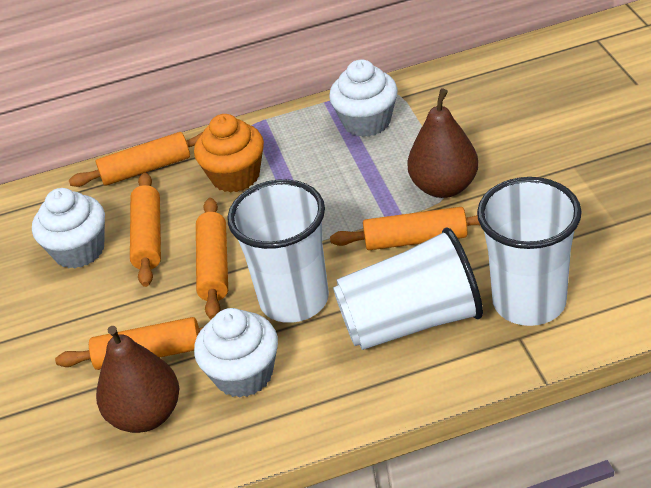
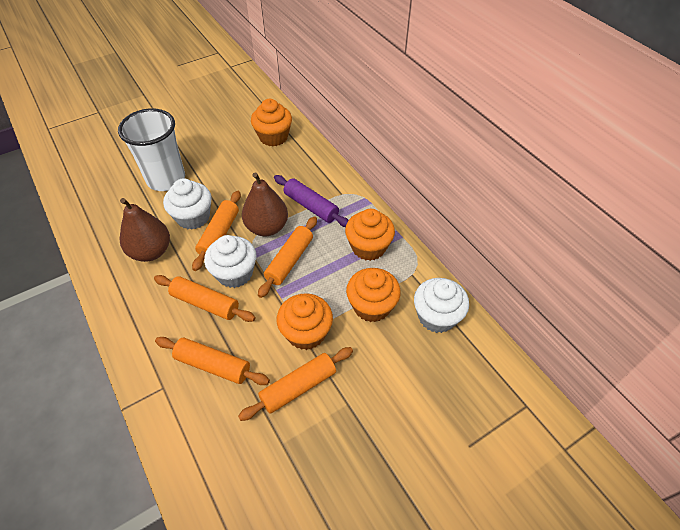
orange cupcake: 1 -> 4
purple rolling pin: 0 -> 1
white cup: 3 -> 1

